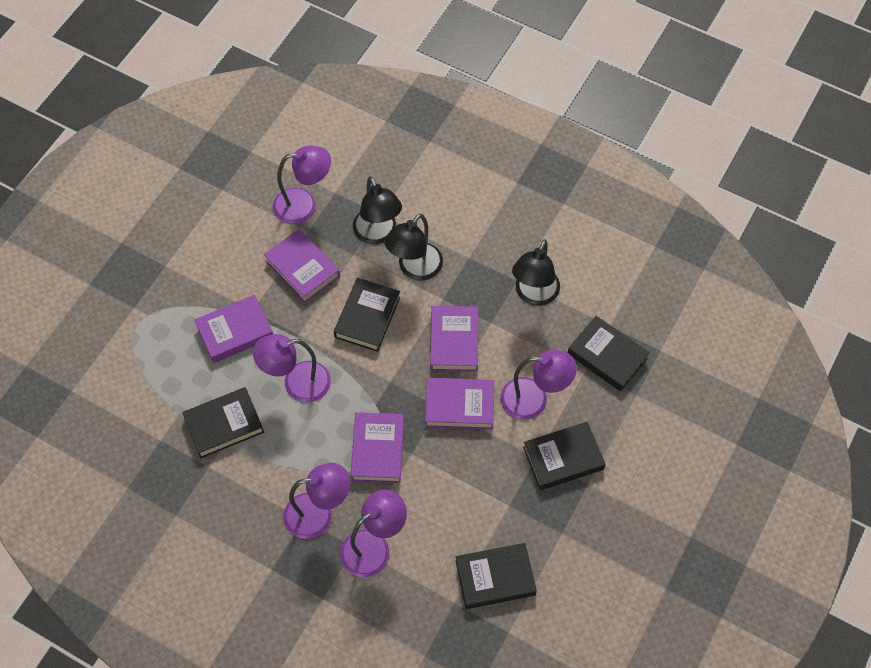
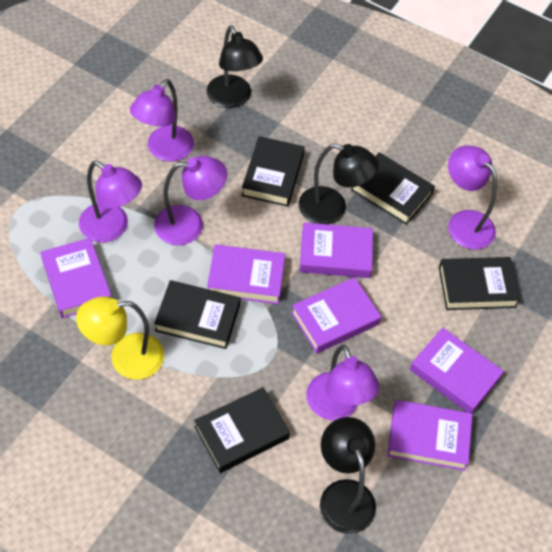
purple book: 5 -> 6
yellow lamp: 0 -> 1

